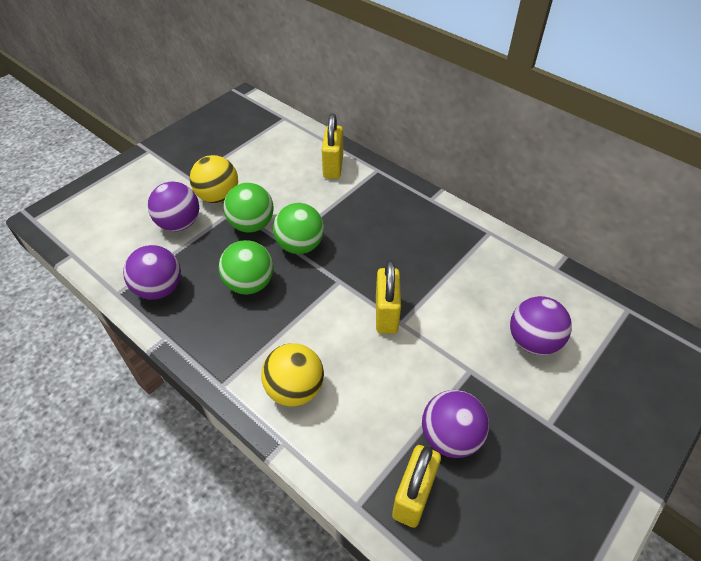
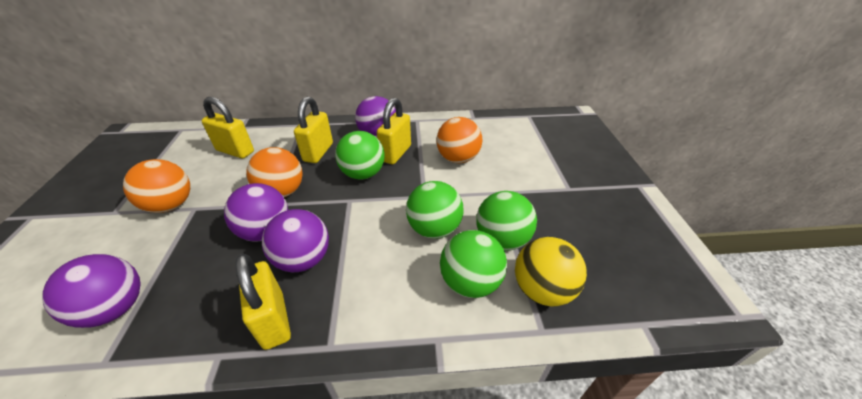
green ball: 3 -> 4
orange ball: 0 -> 3
yellow ball: 2 -> 1
yellow padlock: 3 -> 4

